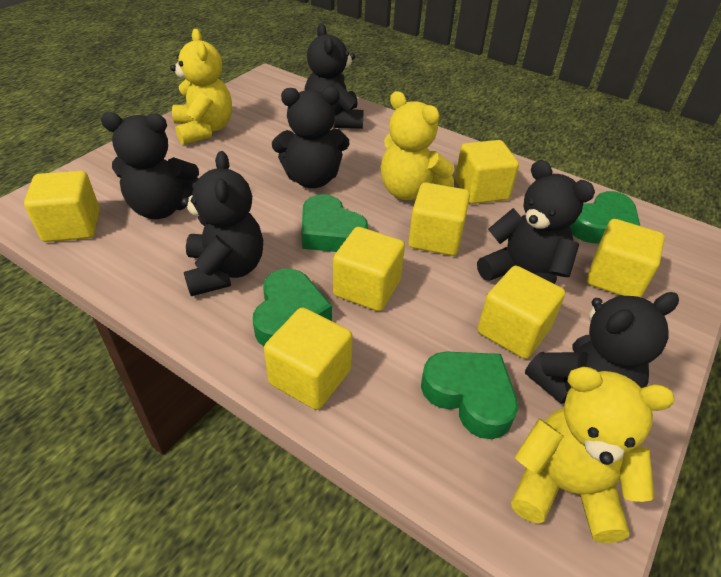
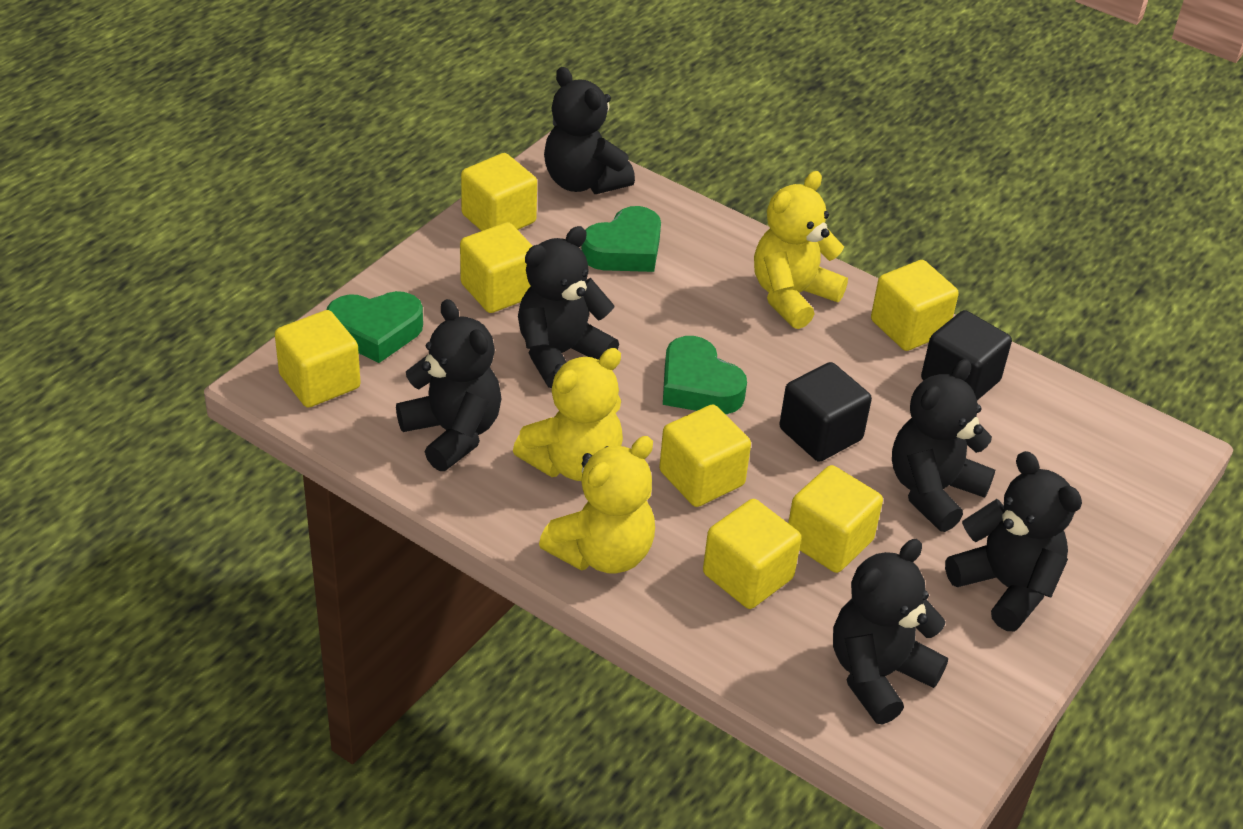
black cube: 0 -> 2
green heart: 4 -> 3

